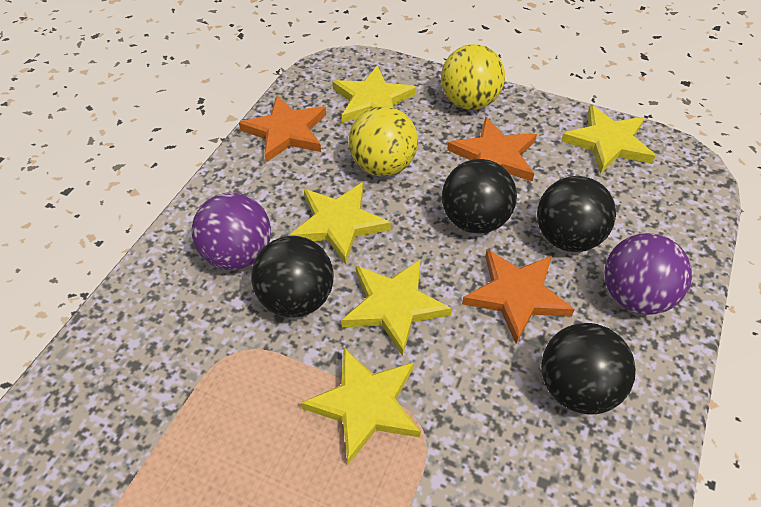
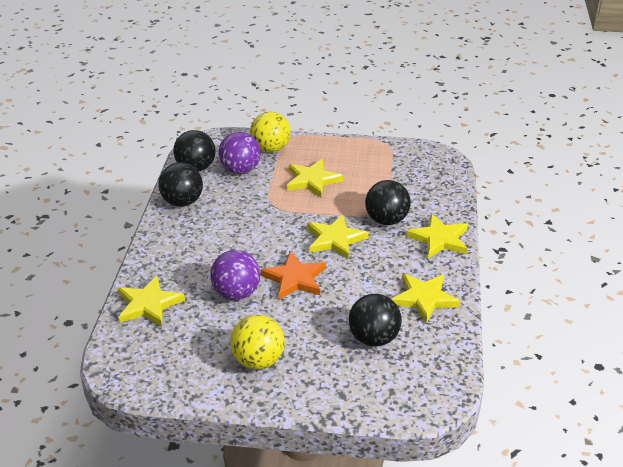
orange star: 3 -> 1

